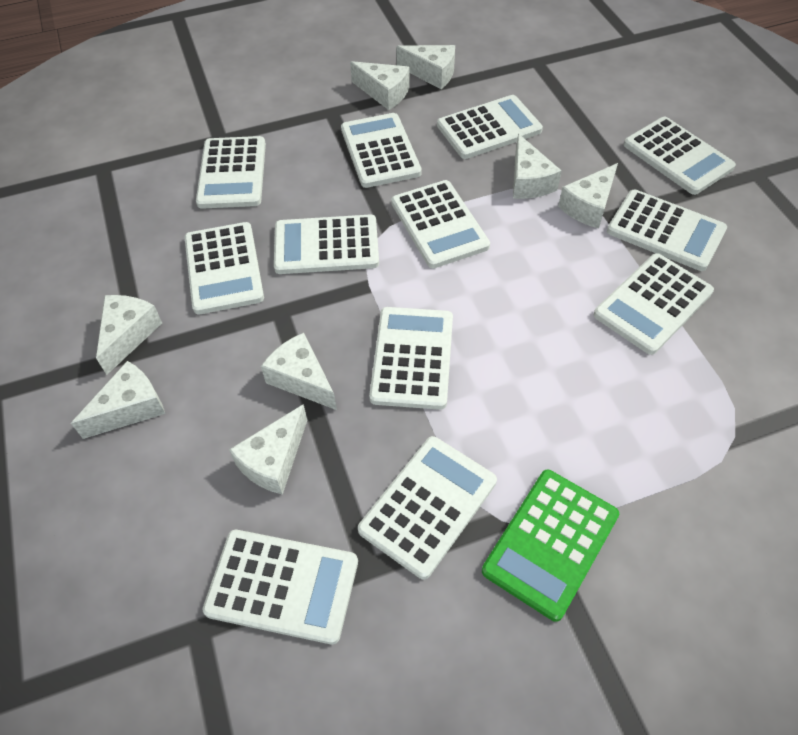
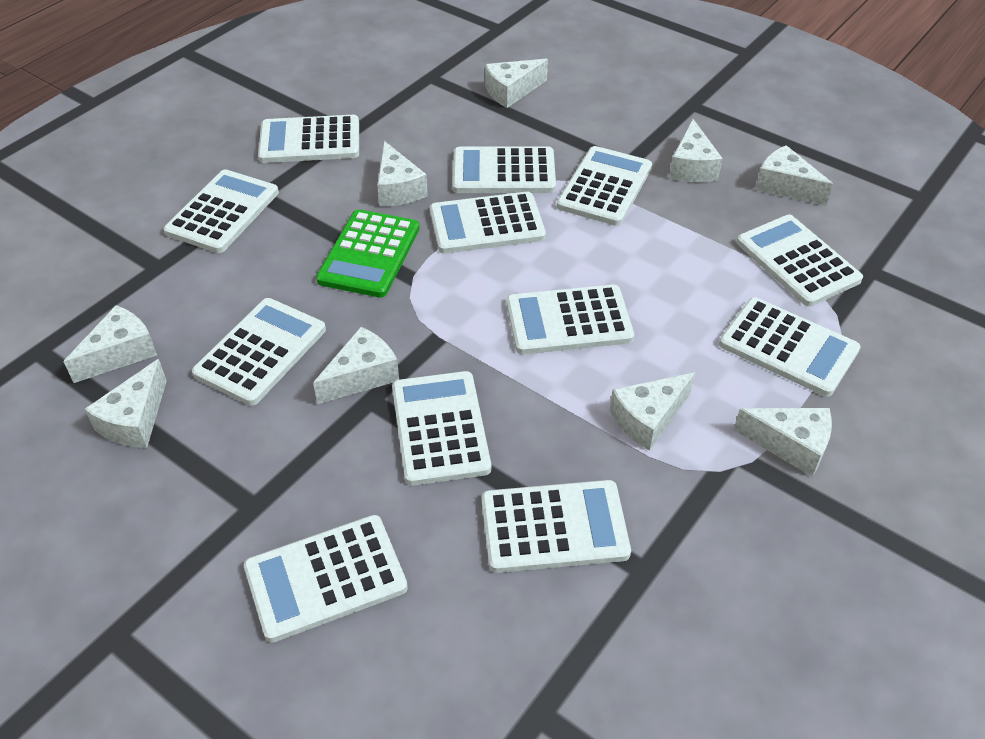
white cheese: 8 -> 9

